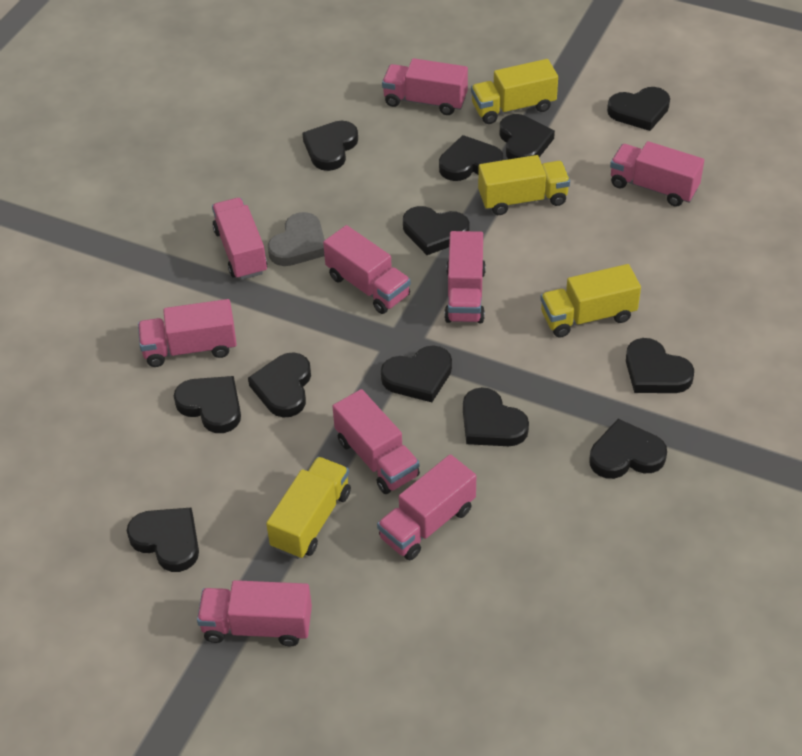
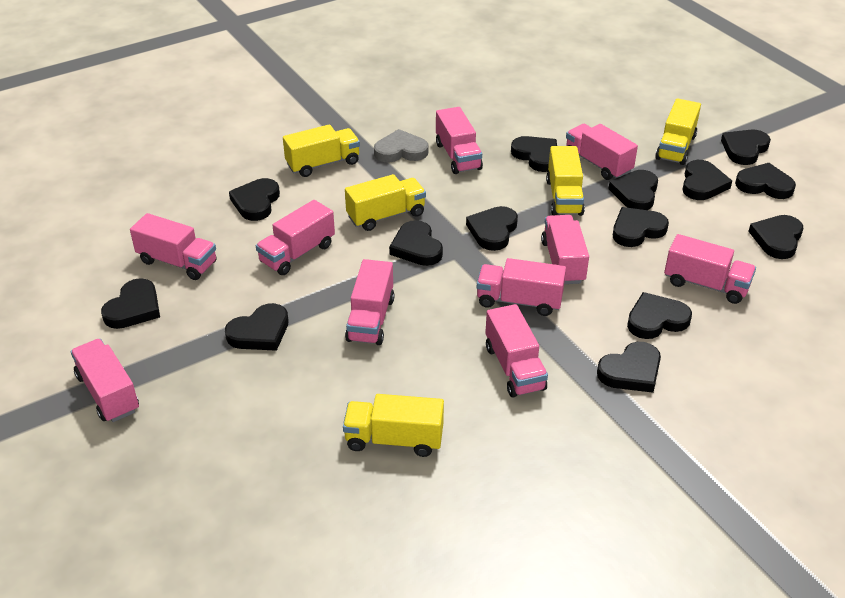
black heart: 12 -> 14
pink truck: 9 -> 10
yellow truck: 4 -> 5

